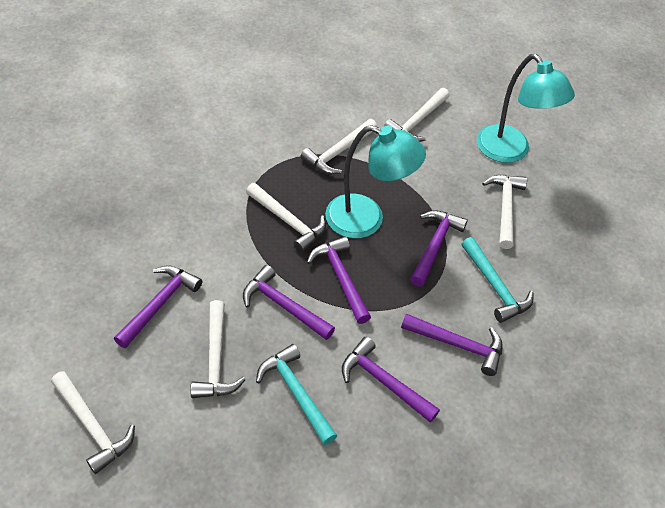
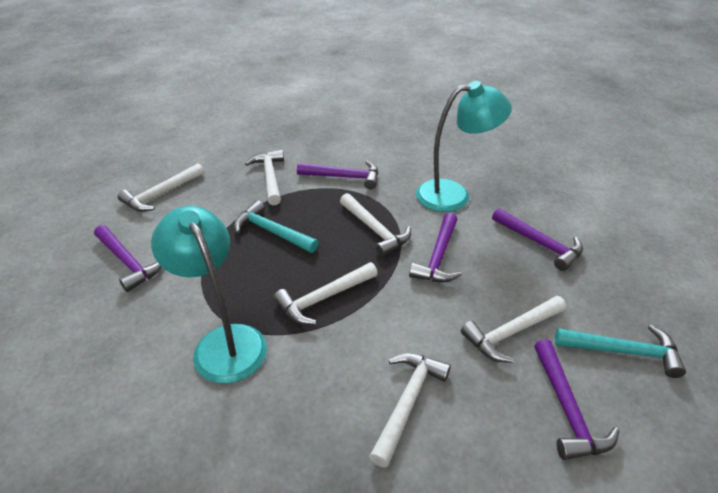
purple hammer: 6 -> 5

